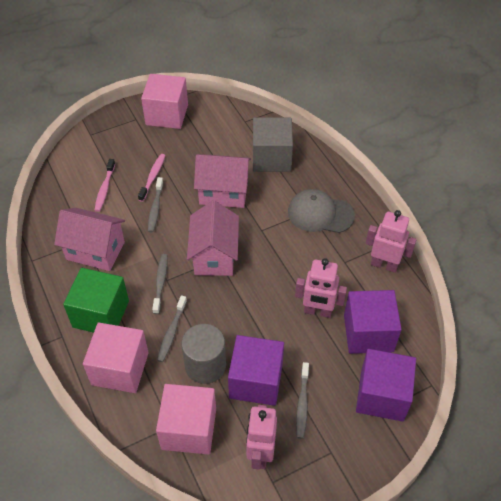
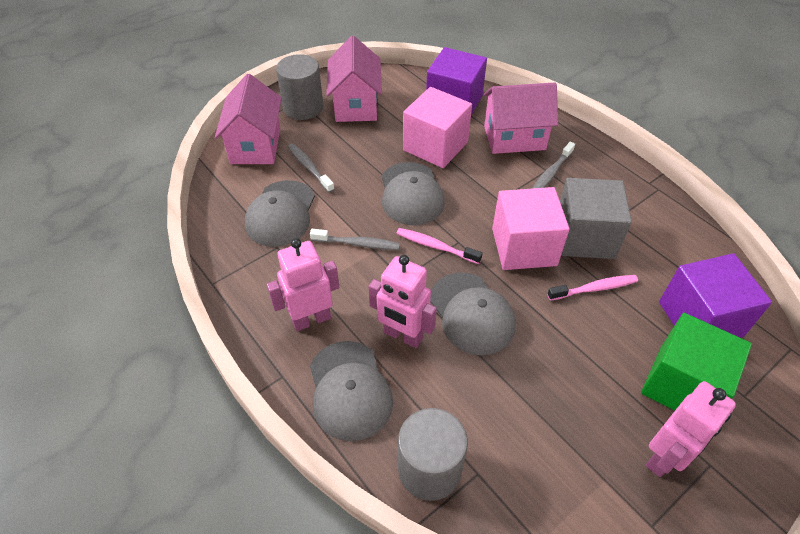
grey cap: 1 -> 4
grey cylinder: 1 -> 2
grey toothbrush: 4 -> 3
pink cube: 3 -> 2
purple cube: 3 -> 2

